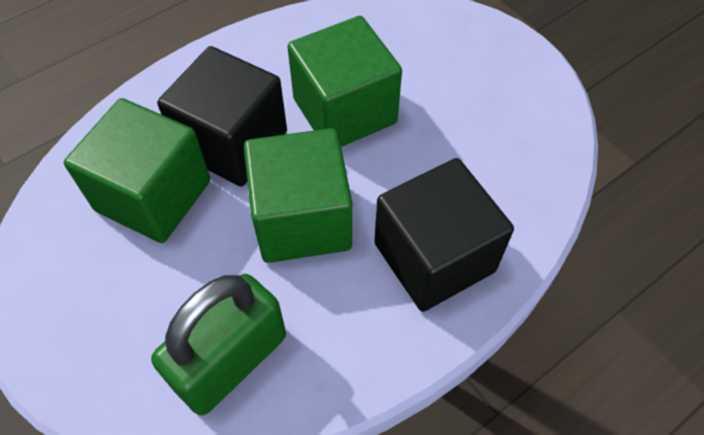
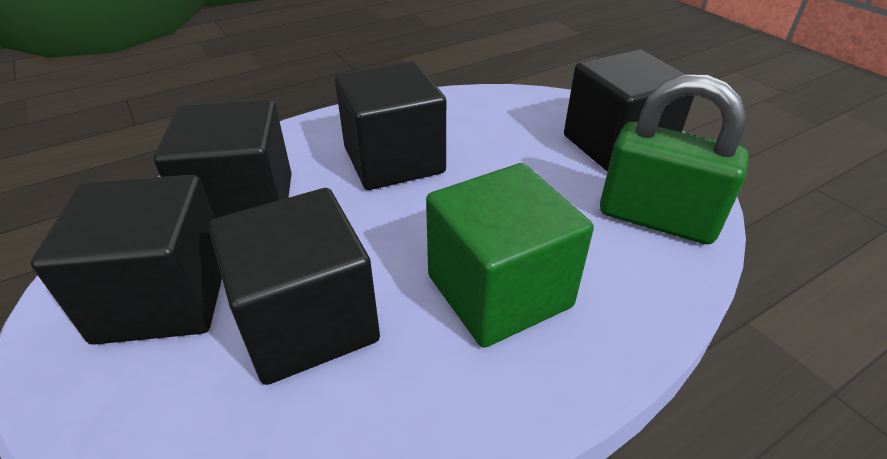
black cube: 2 -> 5
green cube: 3 -> 1

